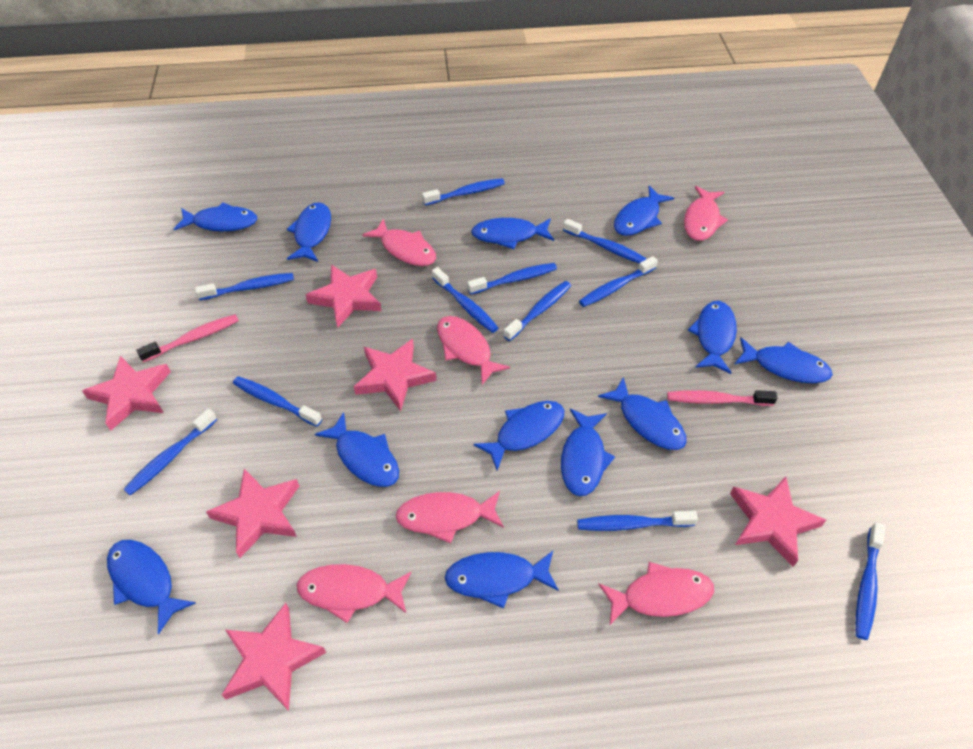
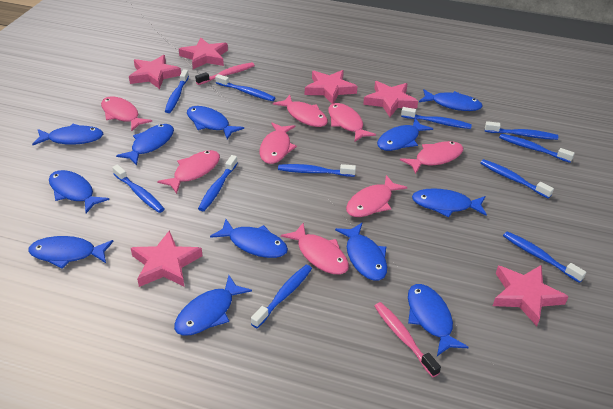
pink fish: 6 -> 8

